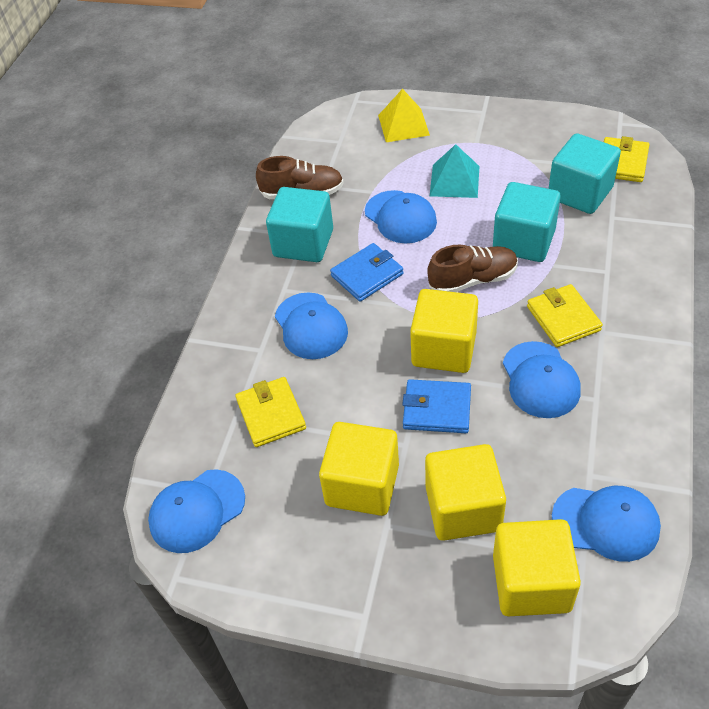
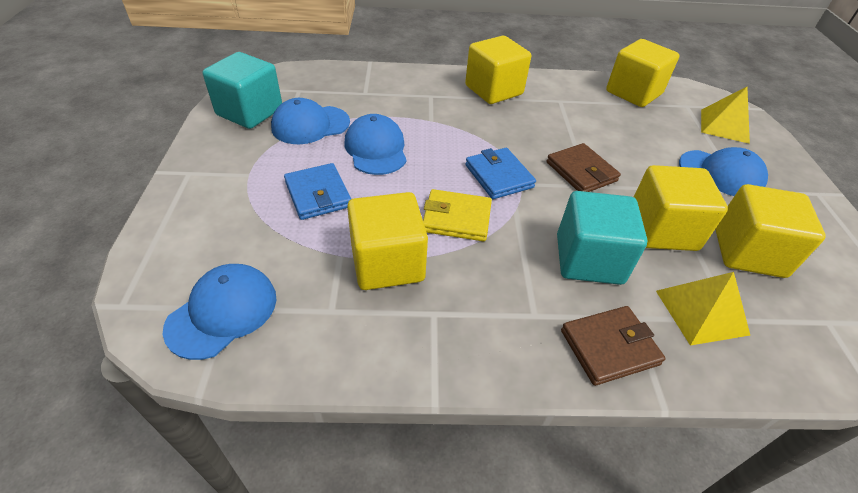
blue cap: 5 -> 4
brown shoe: 2 -> 0
brown wallet: 0 -> 2
turquoise cube: 3 -> 2
turquoise pyramid: 1 -> 0
yellow cube: 4 -> 5
yellow pyramid: 1 -> 2
yellow wallet: 3 -> 1

